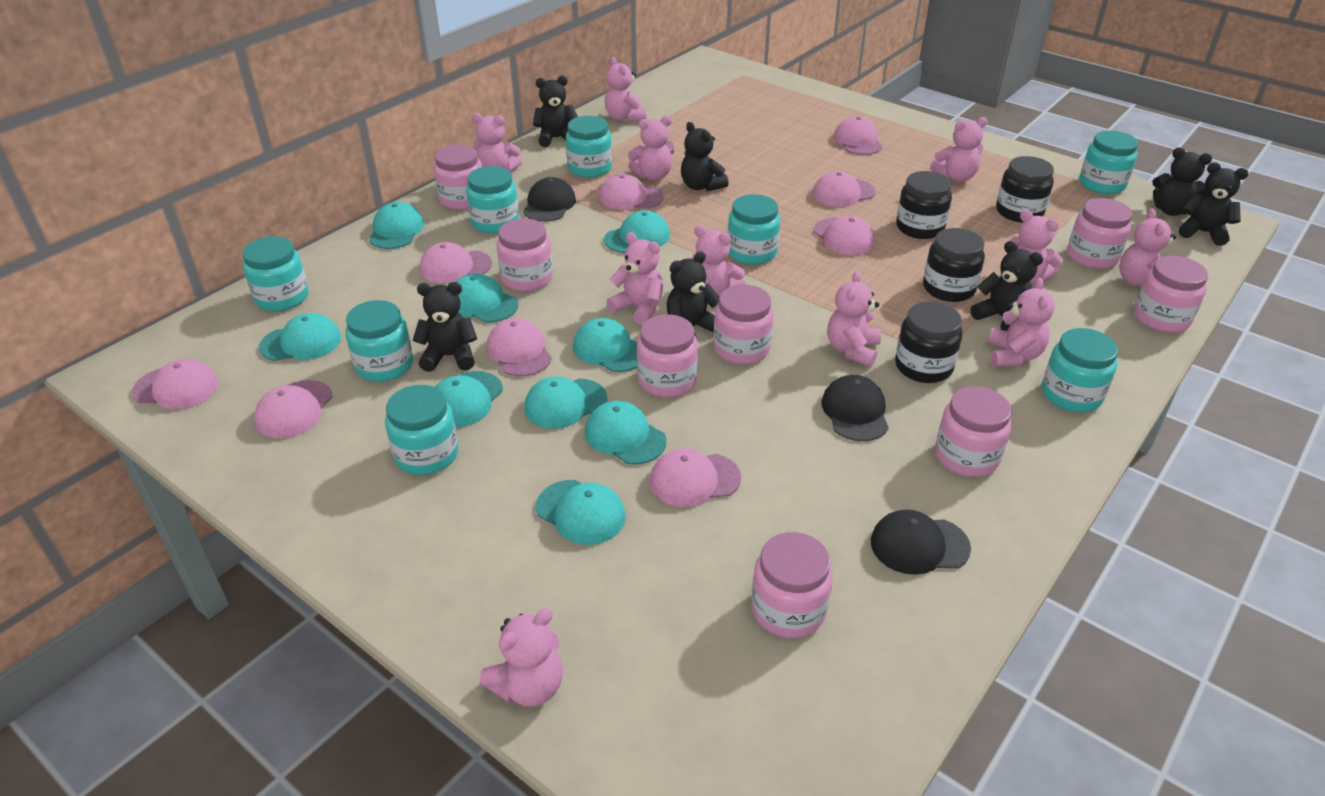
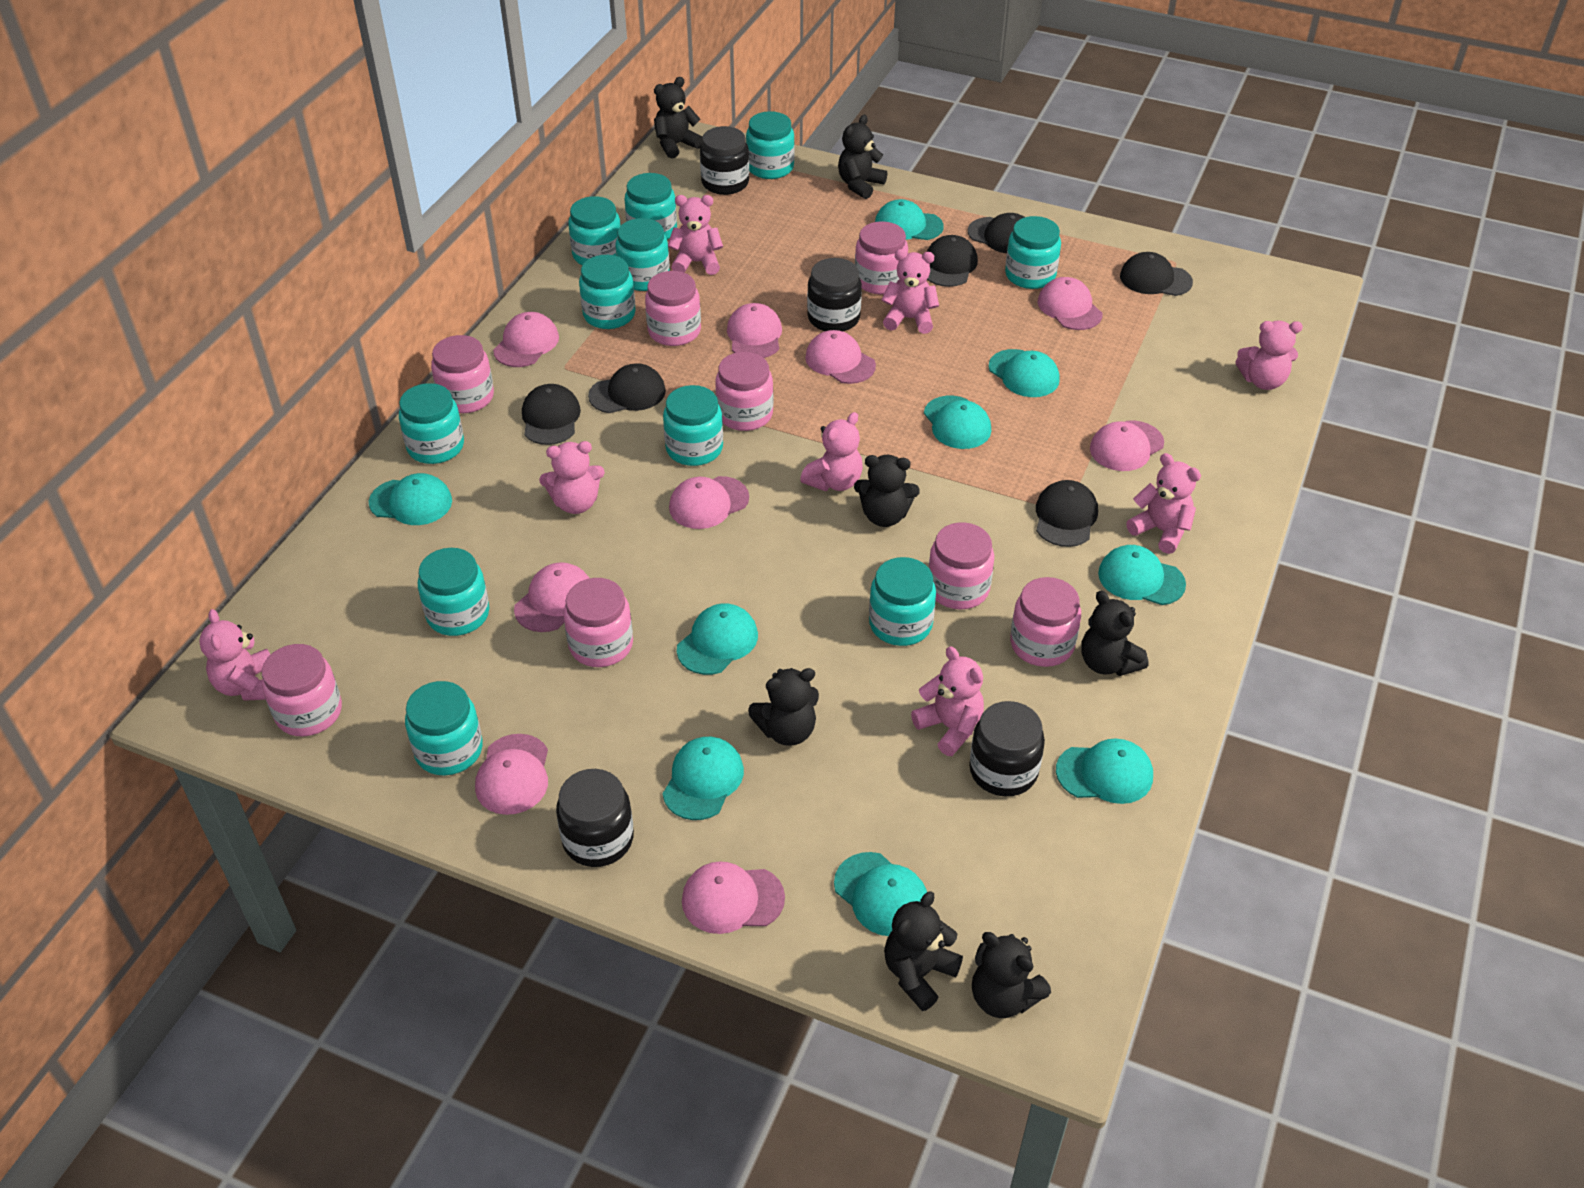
black cap: 3 -> 6
pink teddy bear: 11 -> 8
turquoise jar: 8 -> 11

